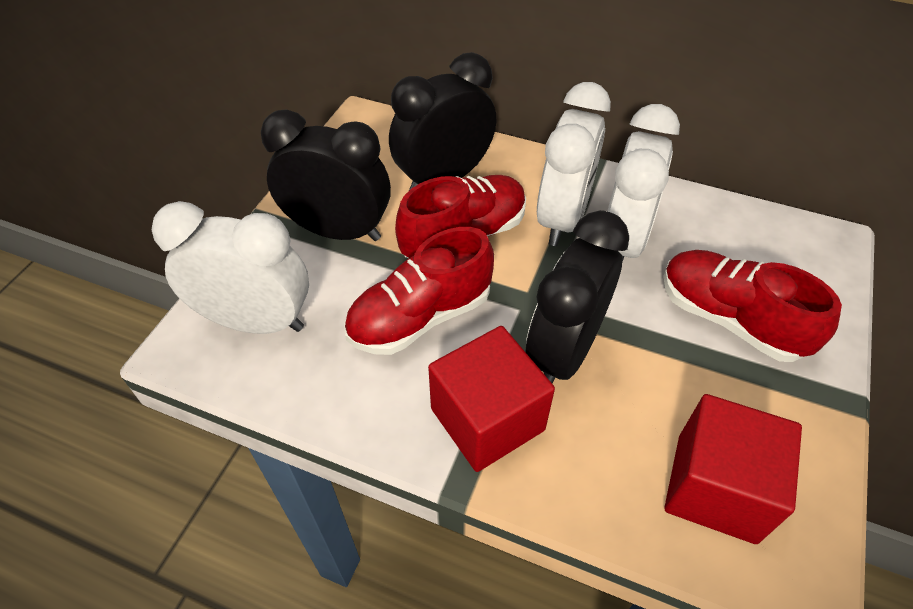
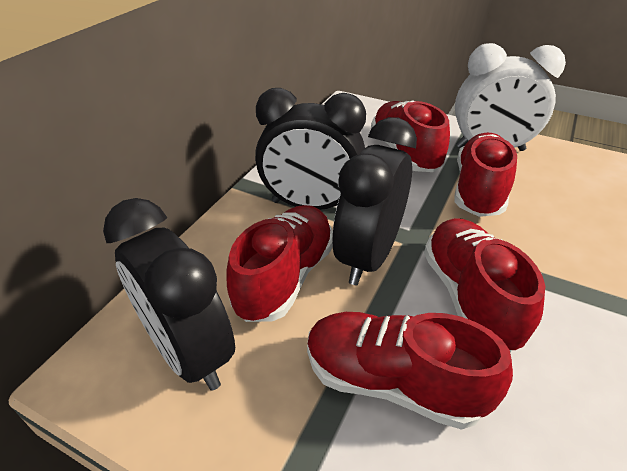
red cube: 2 -> 0
red shoe: 3 -> 5
white clock: 3 -> 1

